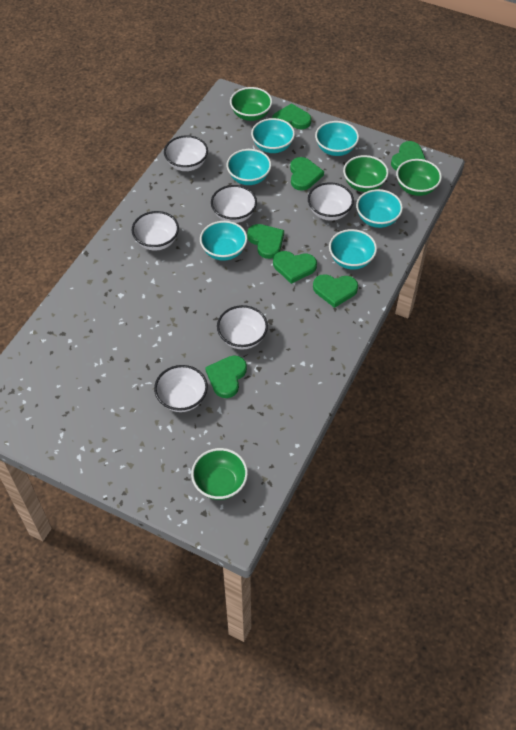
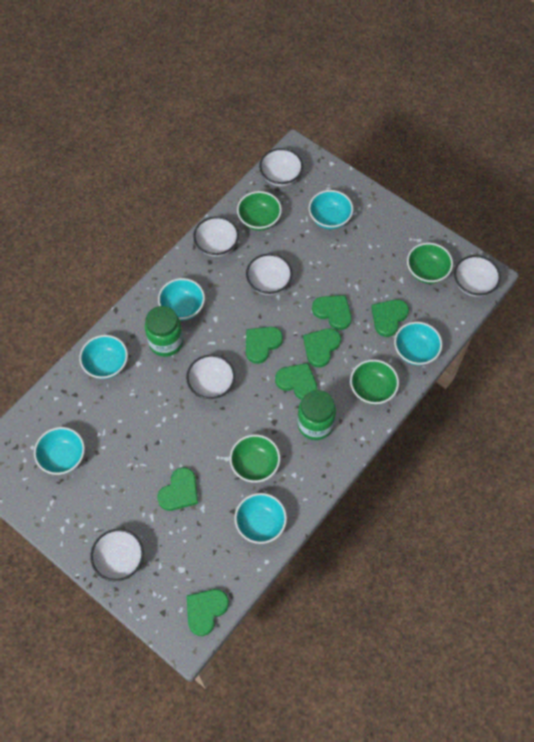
green jar: 0 -> 2

